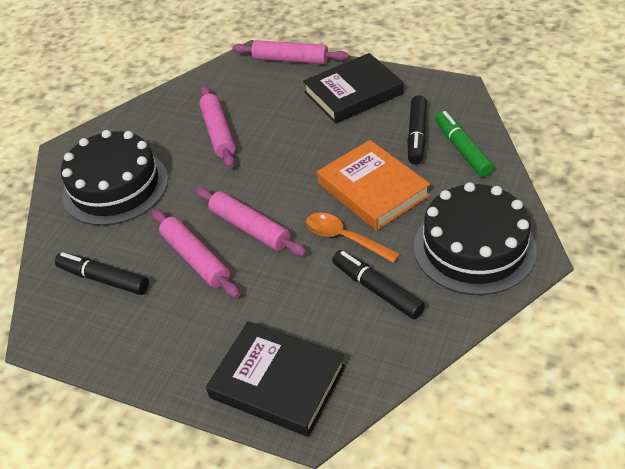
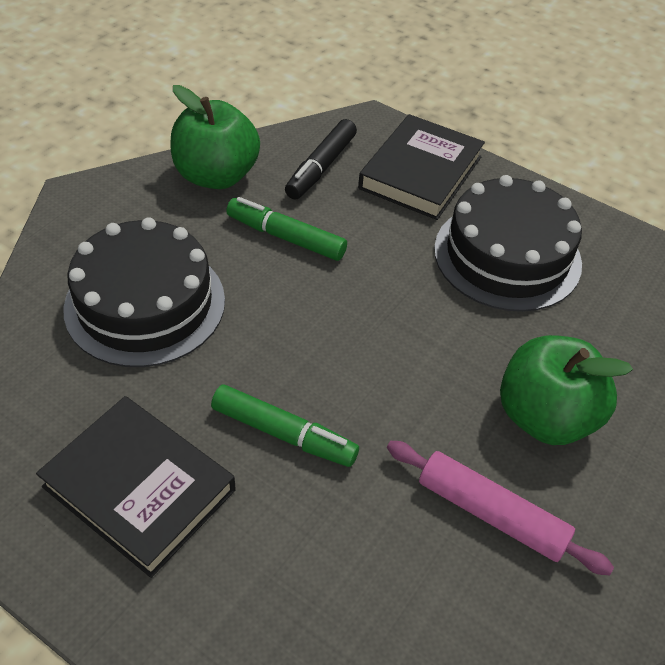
black marker: 3 -> 1
green apple: 0 -> 2
green marker: 1 -> 2
orange book: 1 -> 0
orange spoon: 1 -> 0
pink rolling pin: 4 -> 1

